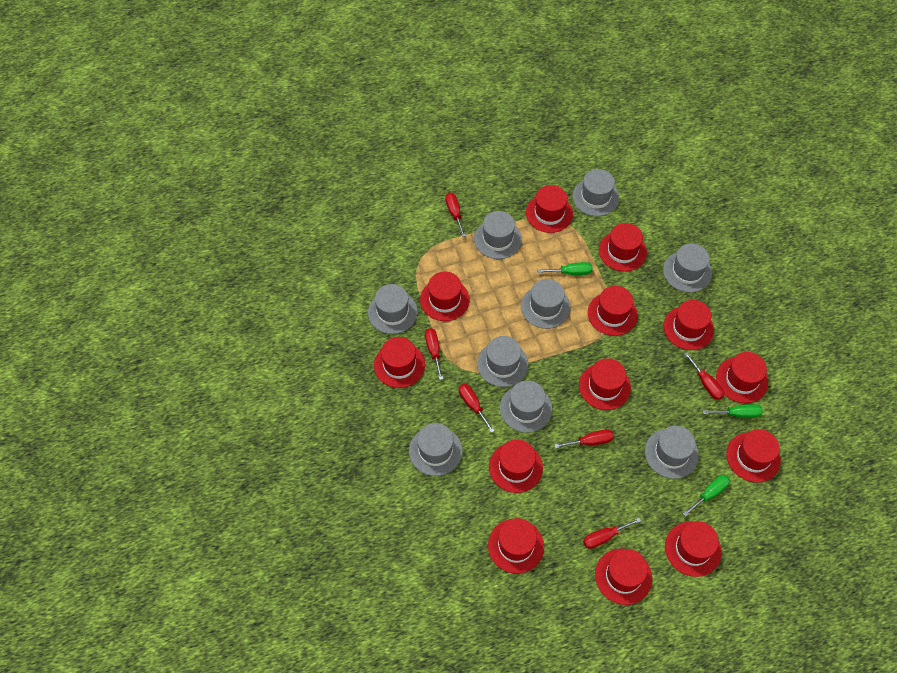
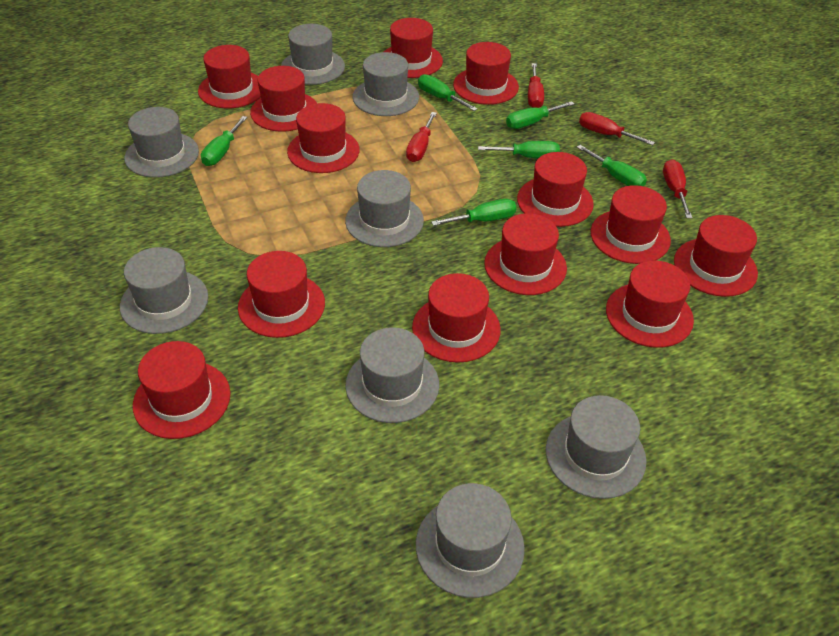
green screwdriver: 3 -> 6
grey hat: 9 -> 8
red screwdriver: 6 -> 4

